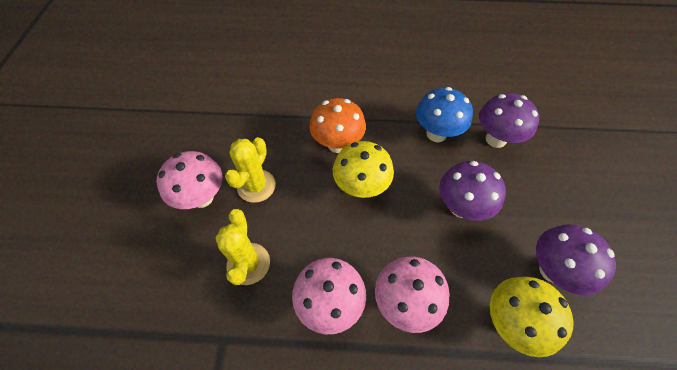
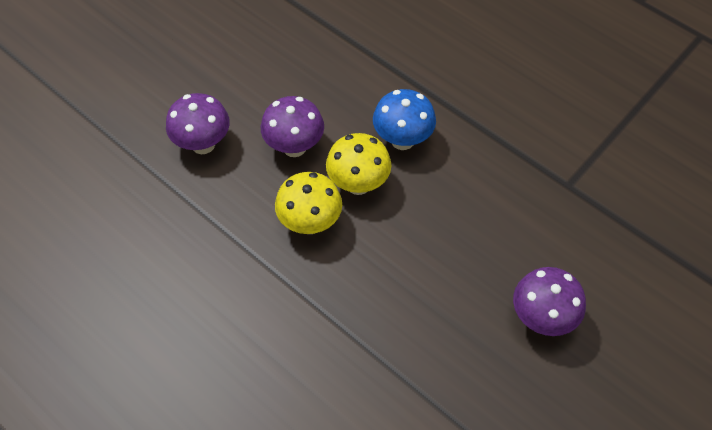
orange mushroom: 1 -> 0
pink mushroom: 3 -> 0
yellow cactus: 2 -> 0

